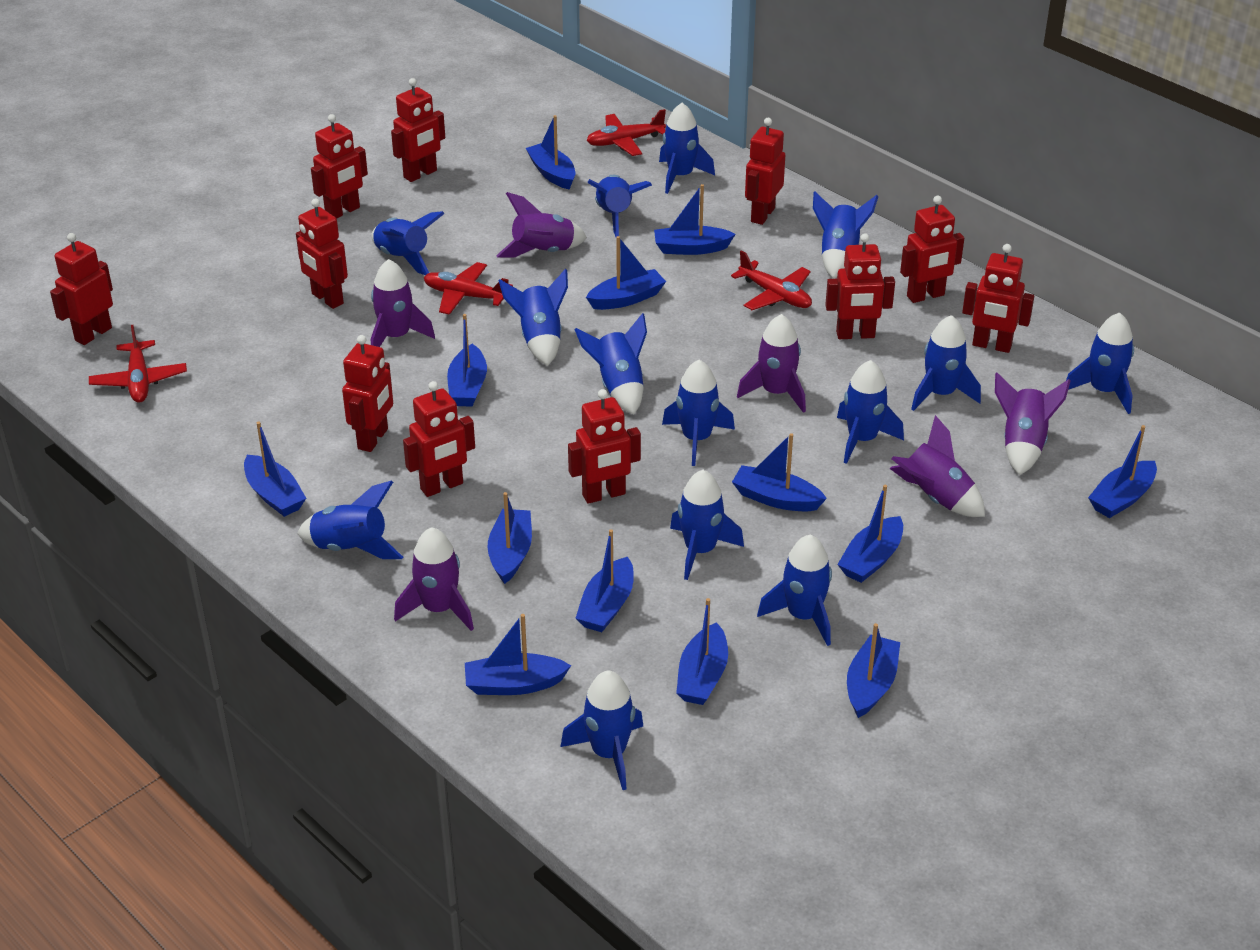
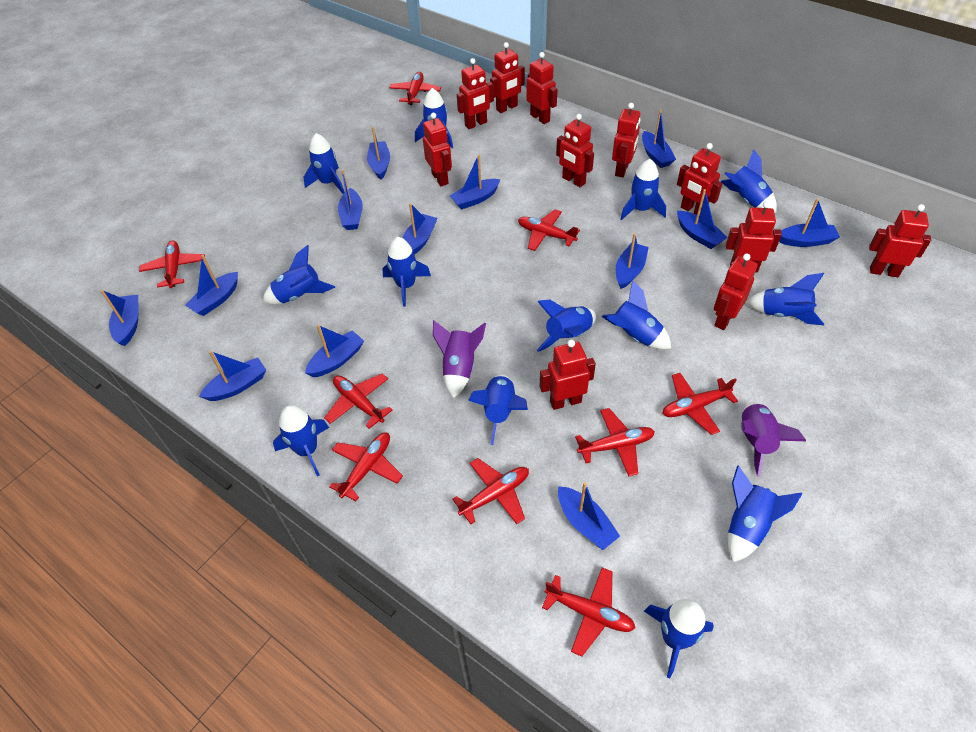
blue rocket: 14 -> 13
purple rocket: 6 -> 2
red plane: 4 -> 9

